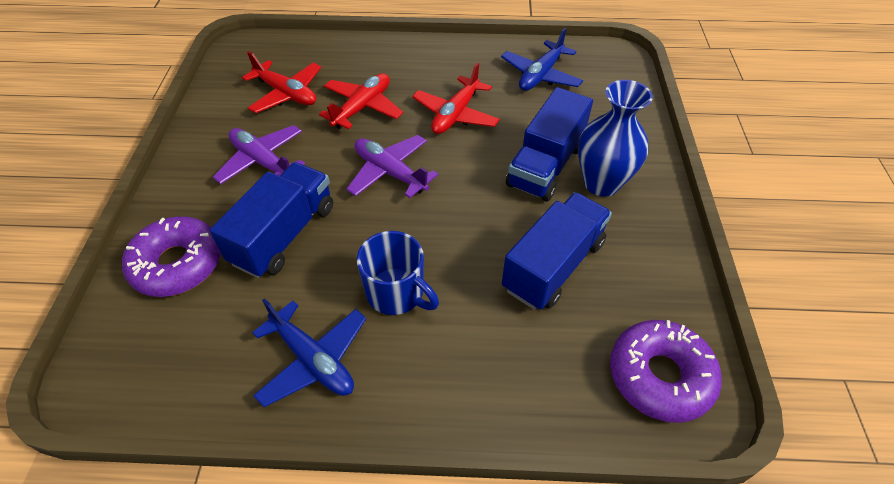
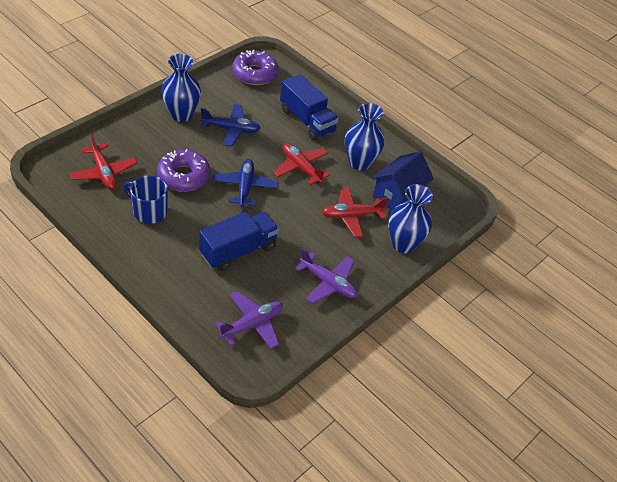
blue house: 0 -> 1
blue truck: 3 -> 2
blue vase: 1 -> 3

